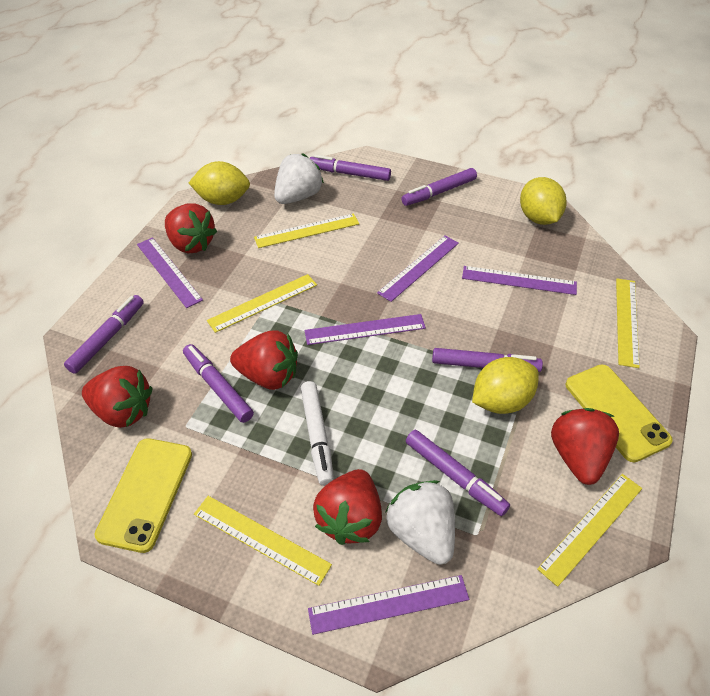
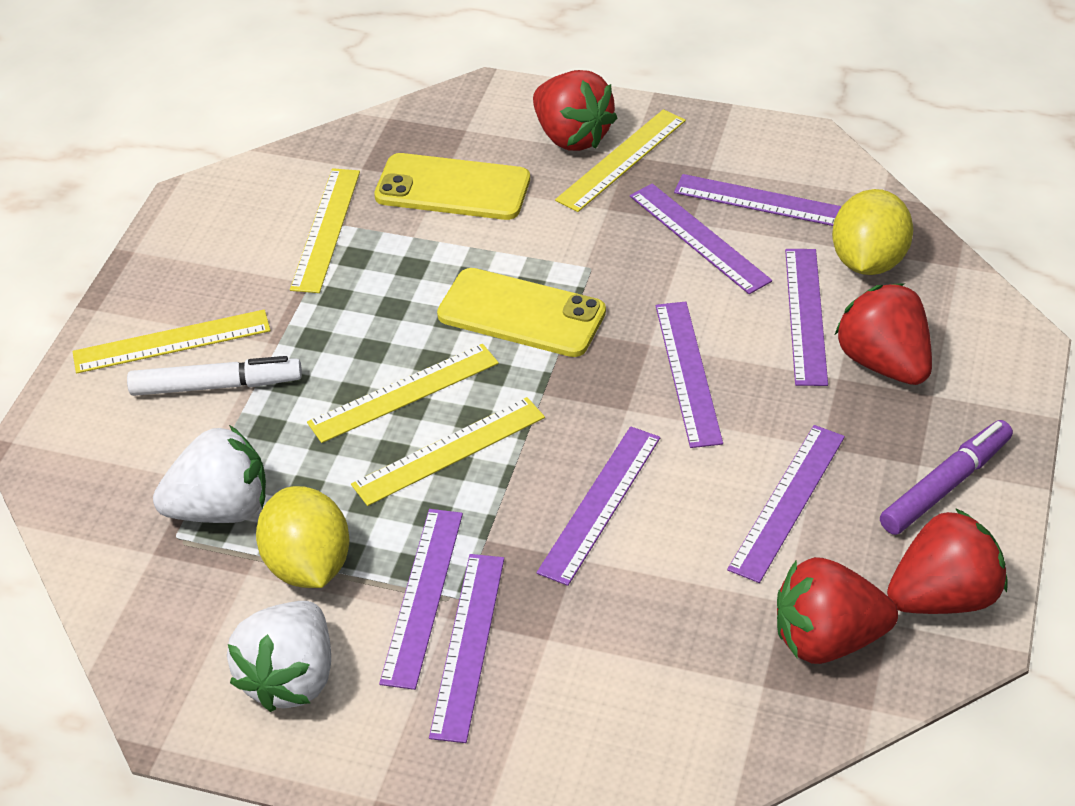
purple marker: 6 -> 1
purple ruler: 5 -> 8
red strawberry: 5 -> 4
yellow lemon: 3 -> 2

